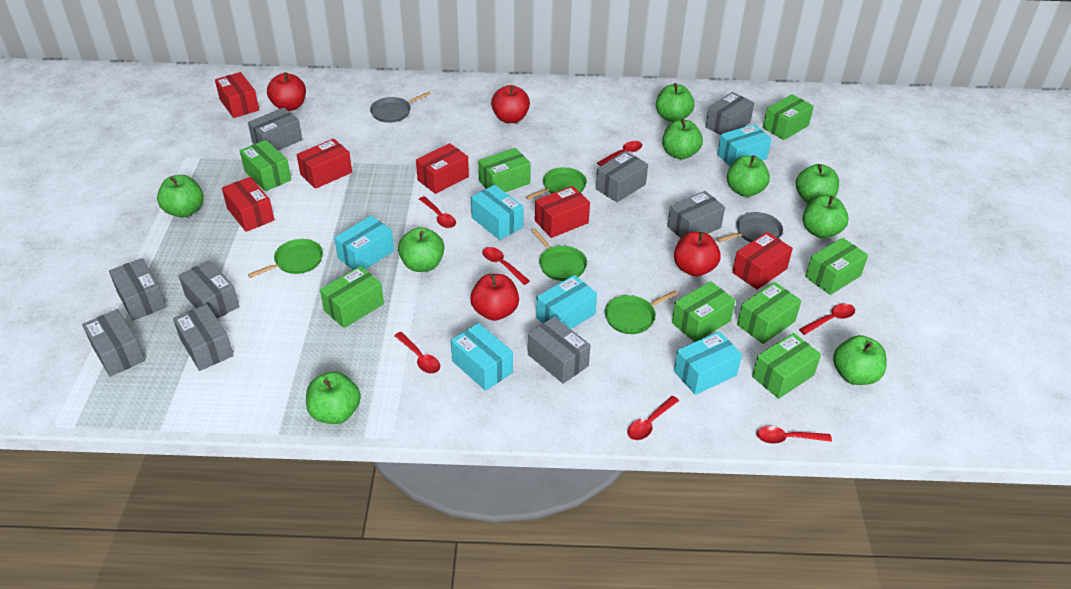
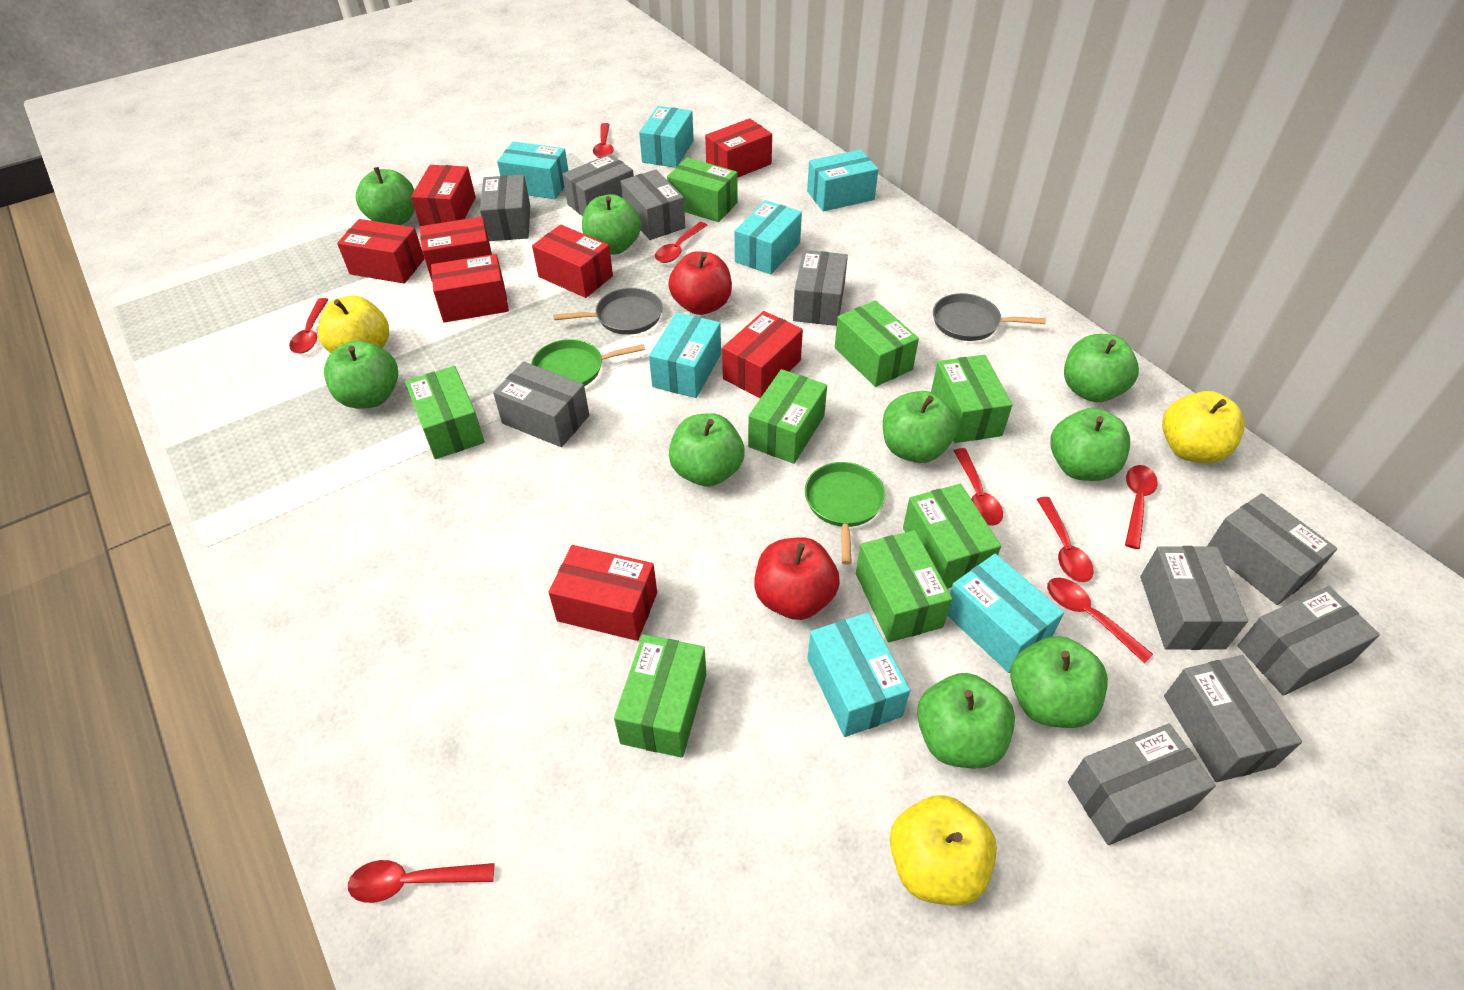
green pan: 4 -> 2
grey box: 9 -> 10
red apple: 4 -> 2
red box: 6 -> 8
red spoon: 7 -> 8
turquoise box: 6 -> 7
yellow apple: 0 -> 3

